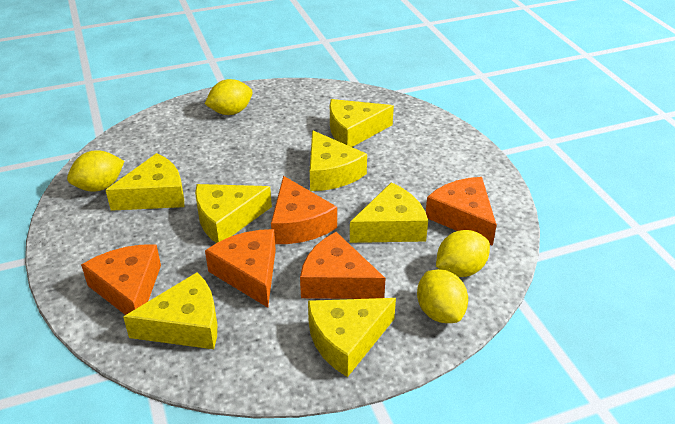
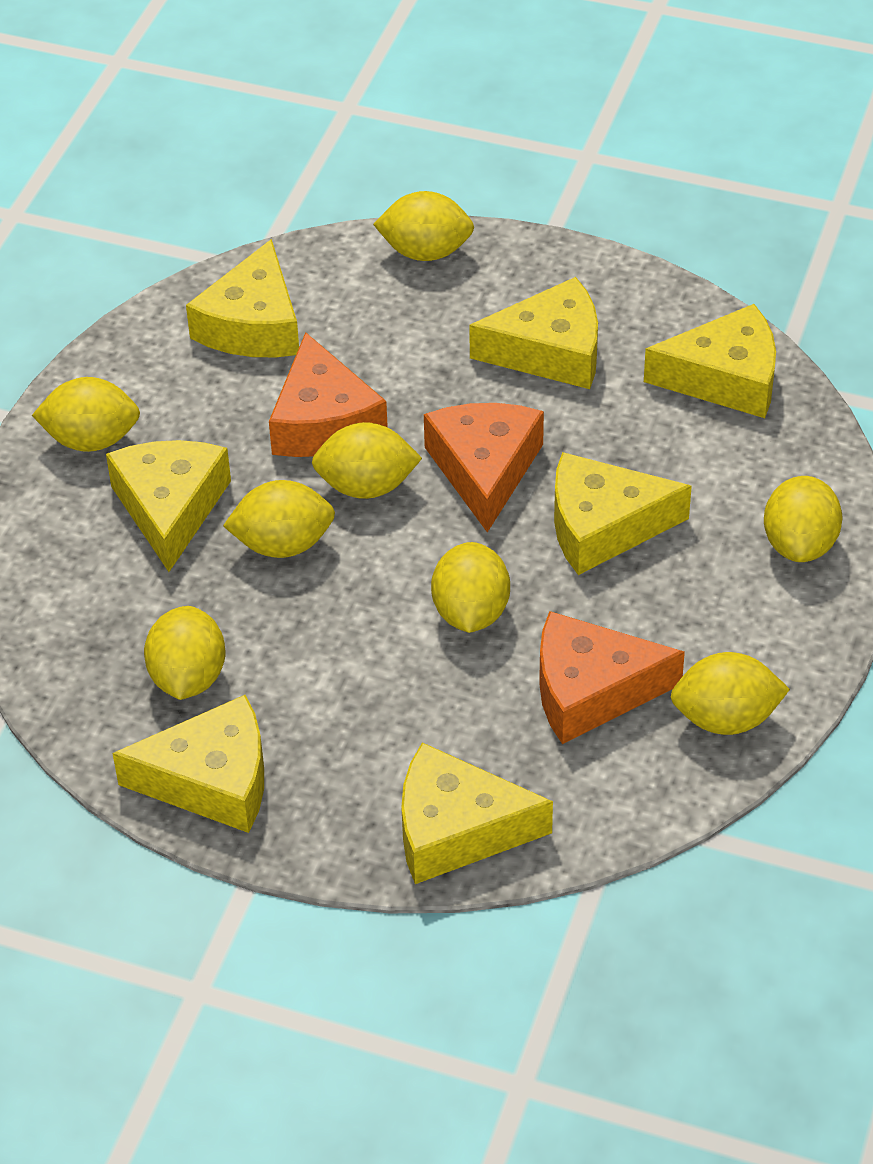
orange cheese: 5 -> 3
yellow lemon: 4 -> 8

